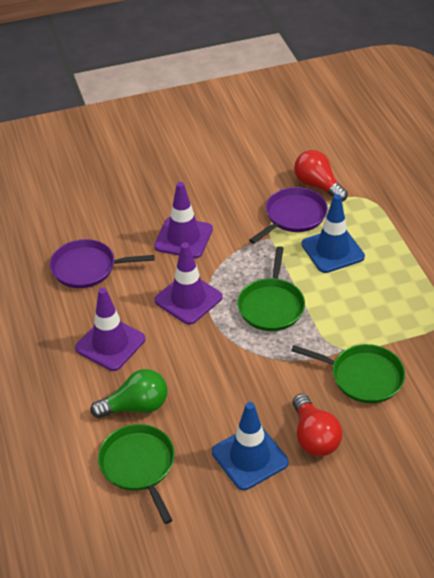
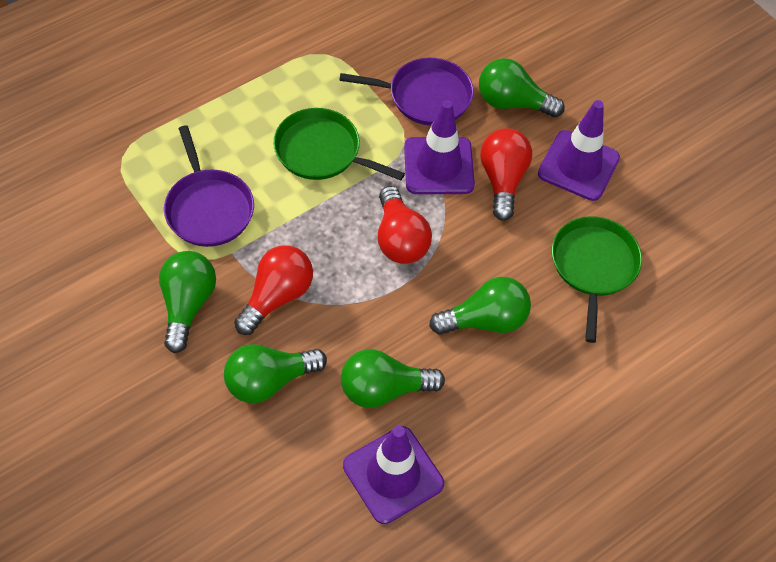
blue traffic cone: 2 -> 0
green light bulb: 1 -> 5
green pan: 3 -> 2
red light bulb: 2 -> 3

